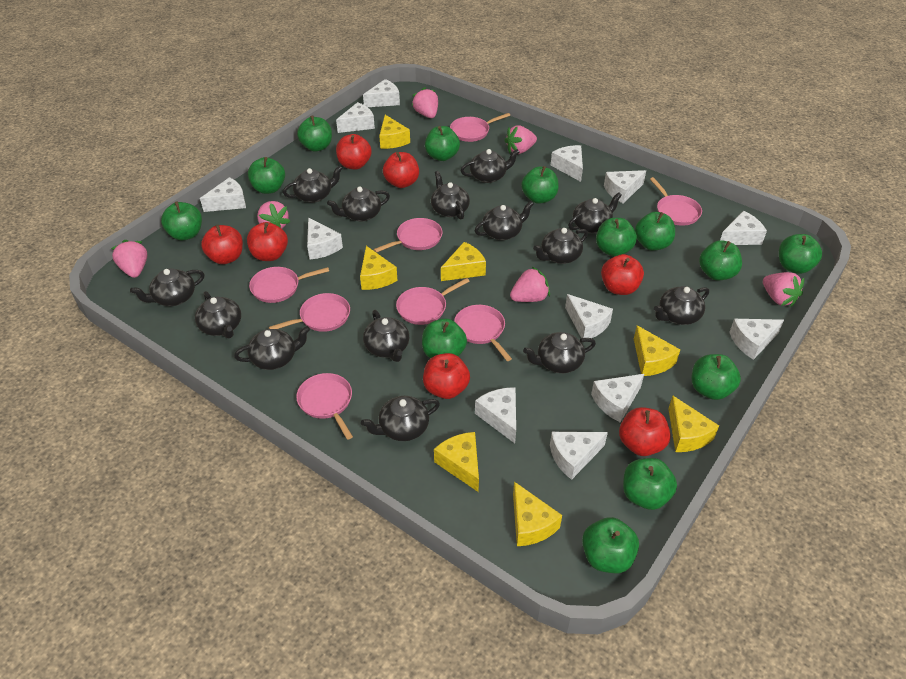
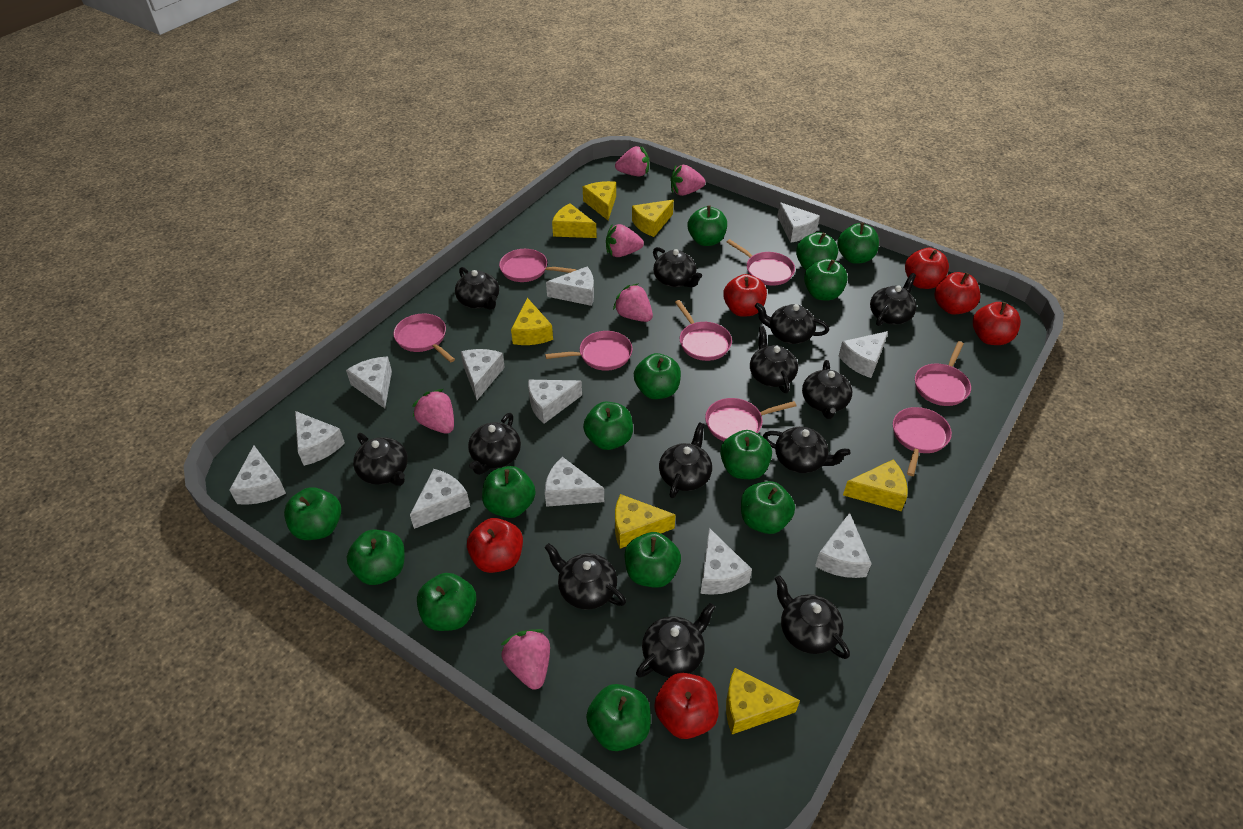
black teapot: 14 -> 13
green apple: 13 -> 14
red apple: 7 -> 6

